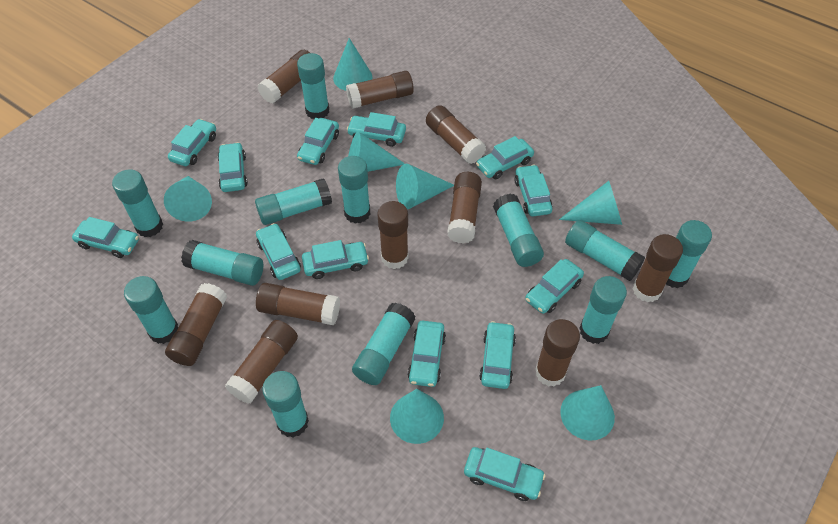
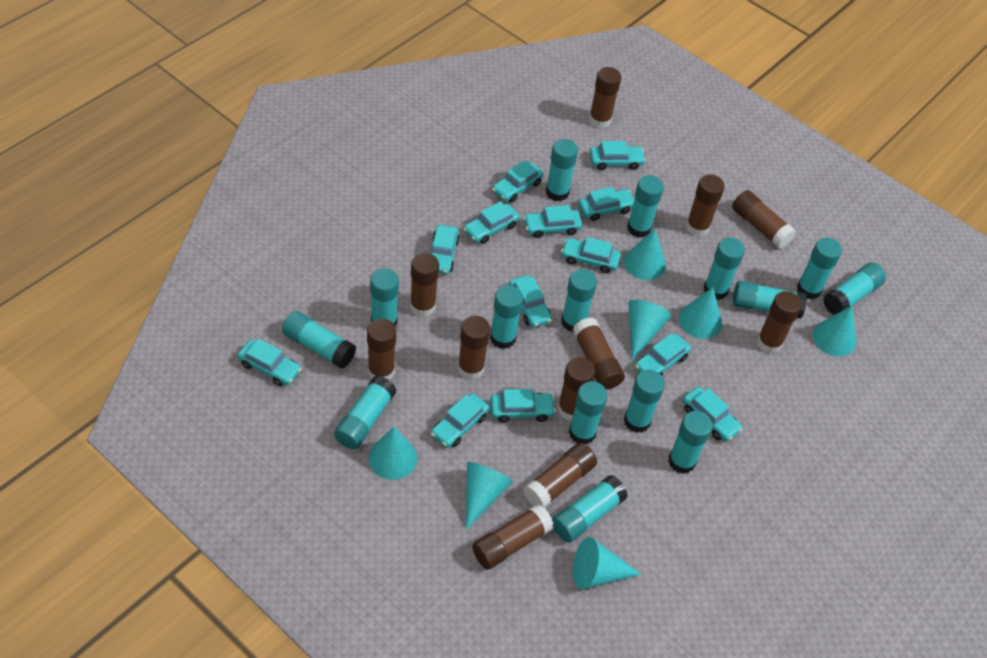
brown glue stick: 10 -> 11
turquoise glue stick: 12 -> 15

